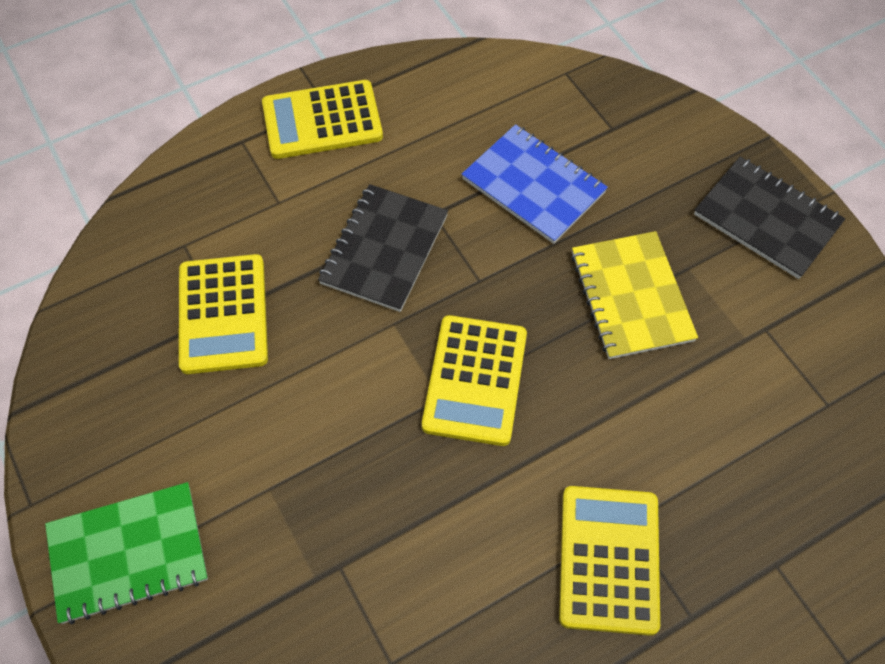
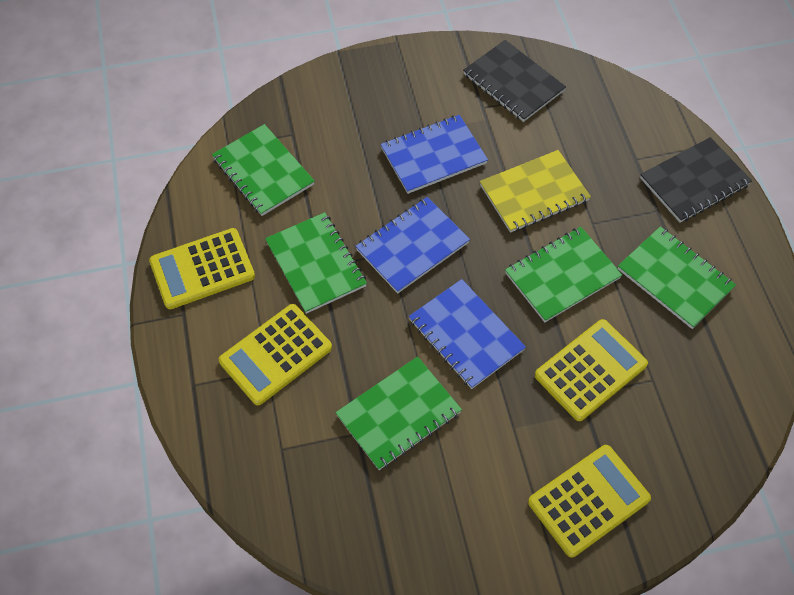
blue notebook: 1 -> 3
green notebook: 1 -> 5

